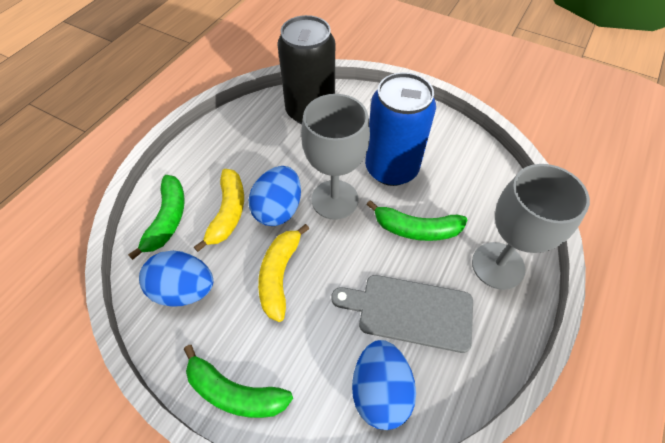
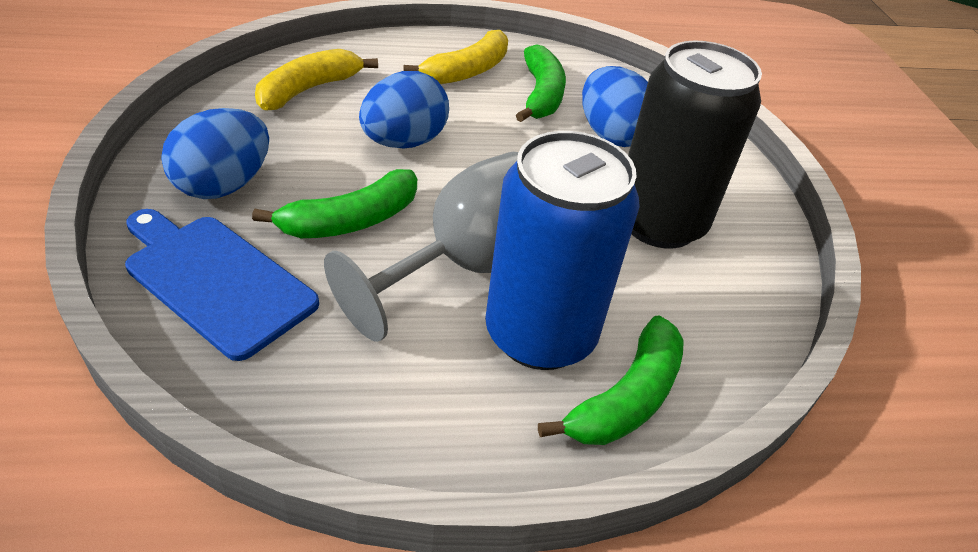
blue cutting board: 0 -> 1
grey cutting board: 1 -> 0
grey goblet: 2 -> 1

